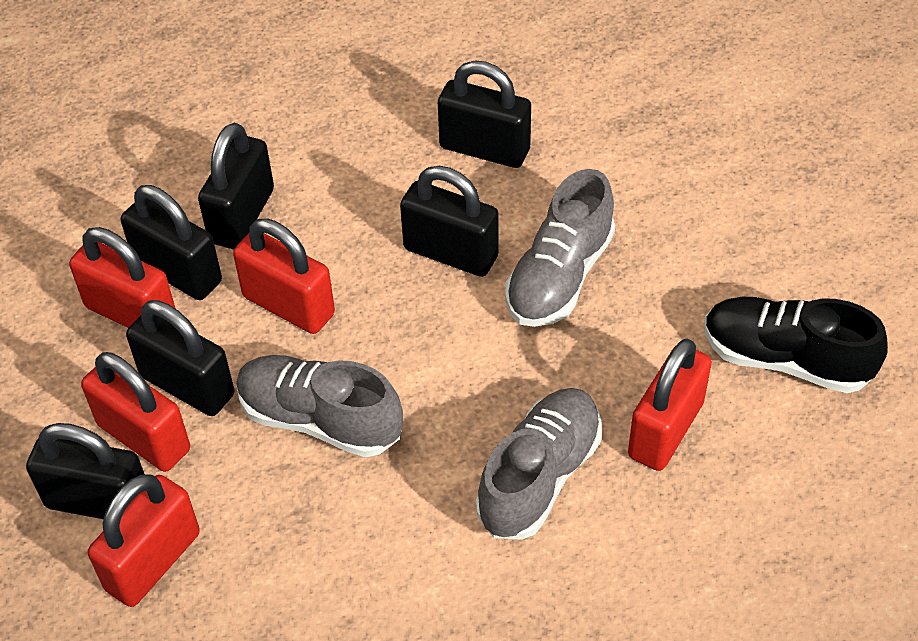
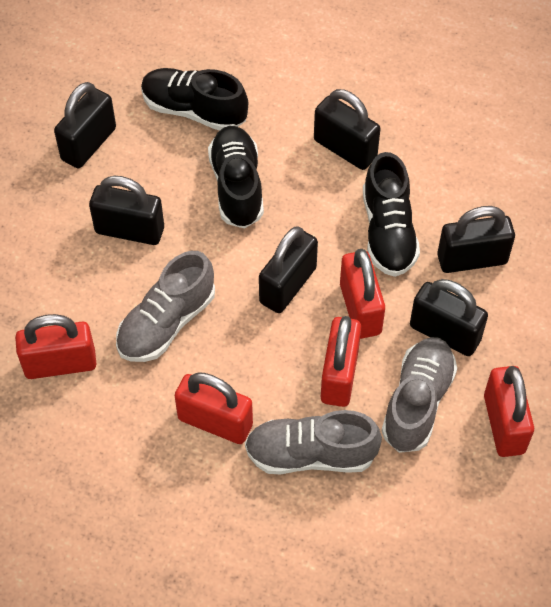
black shoe: 1 -> 3

